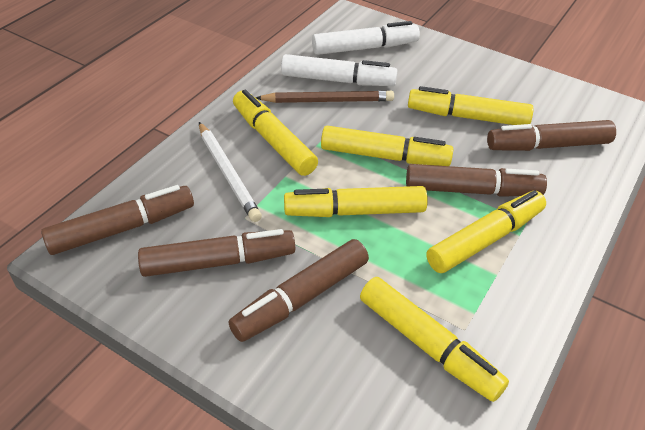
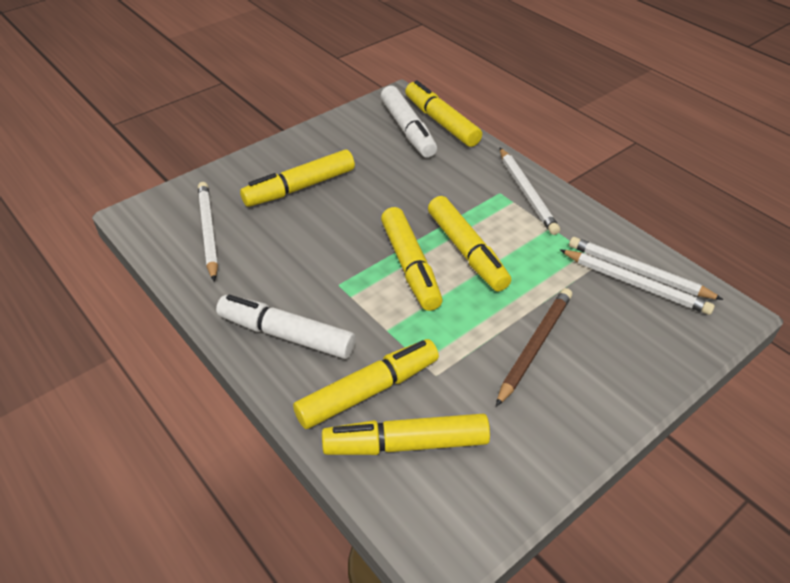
brown marker: 5 -> 0
white pencil: 1 -> 4

